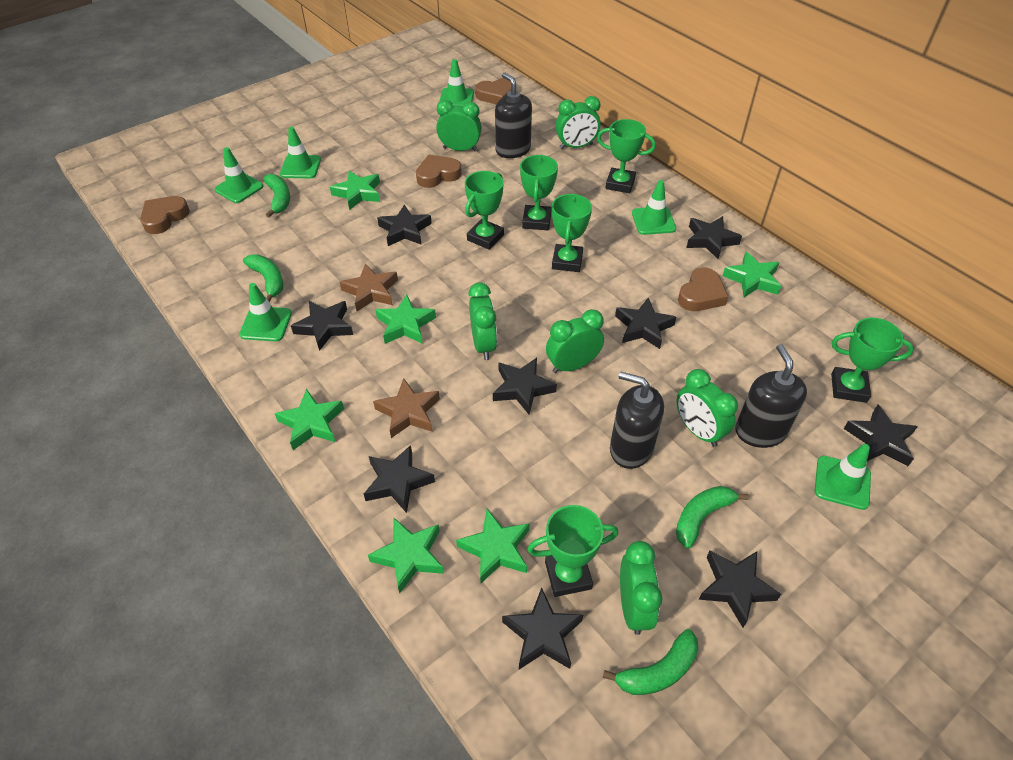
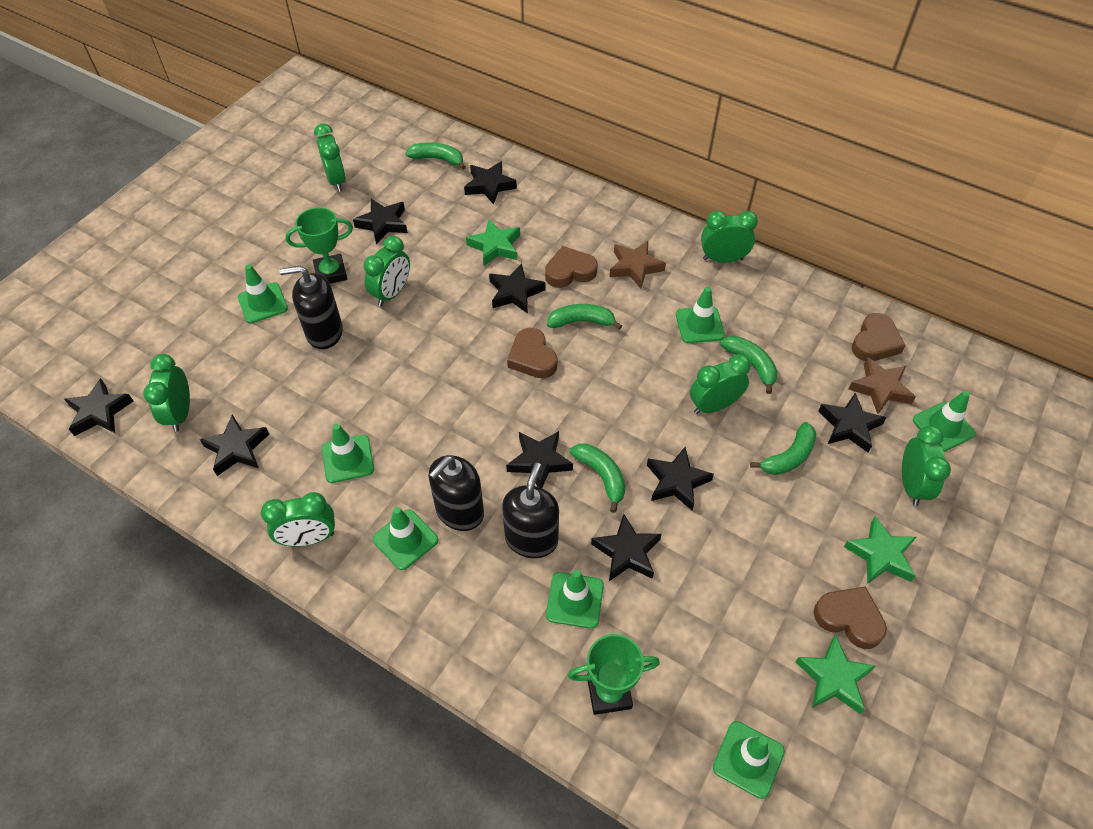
green banana: 4 -> 5
green clock: 6 -> 7
green star: 6 -> 3
green traffic cone: 6 -> 7
green trophy: 6 -> 2

